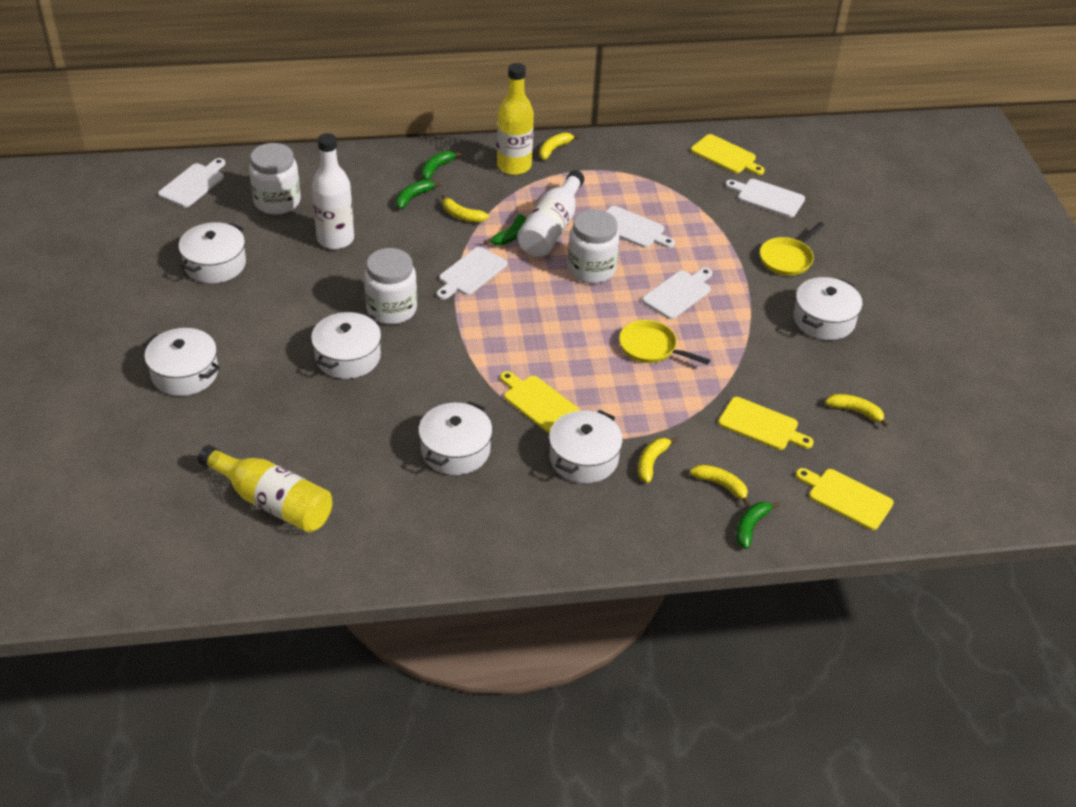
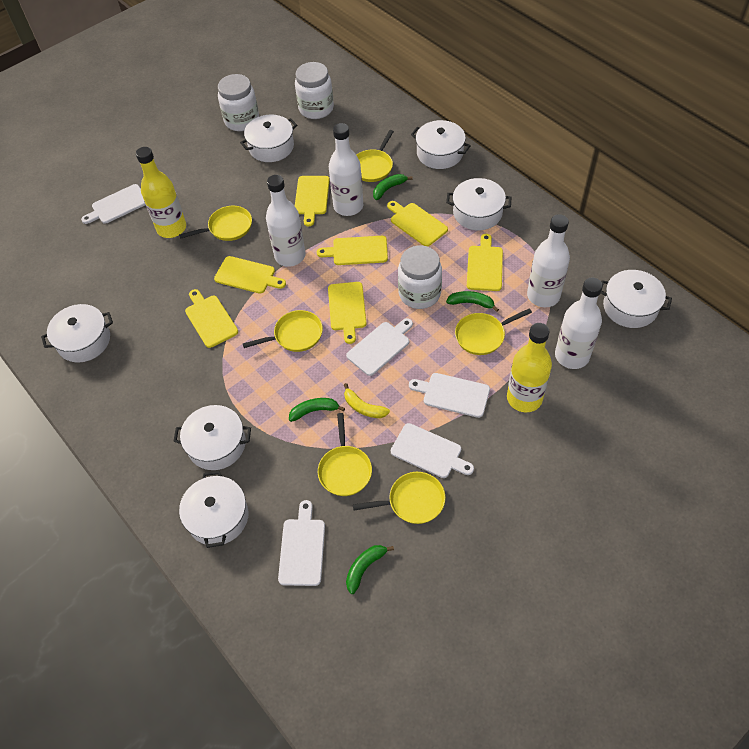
white bottle: 2 -> 4
white pot: 6 -> 7
yellow banana: 5 -> 1
yellow cutting board: 4 -> 7
yellow pan: 2 -> 6

